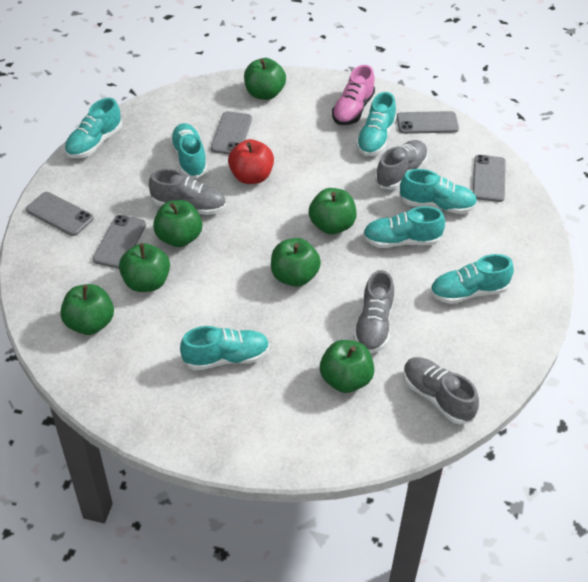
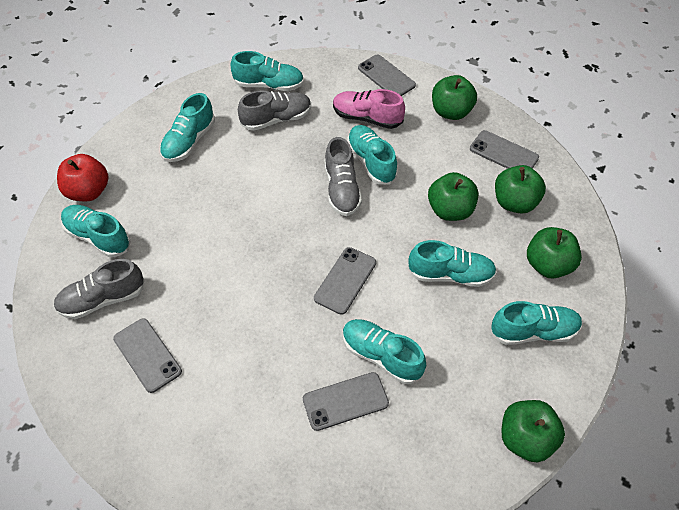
green apple: 7 -> 5
grey shoe: 4 -> 3

